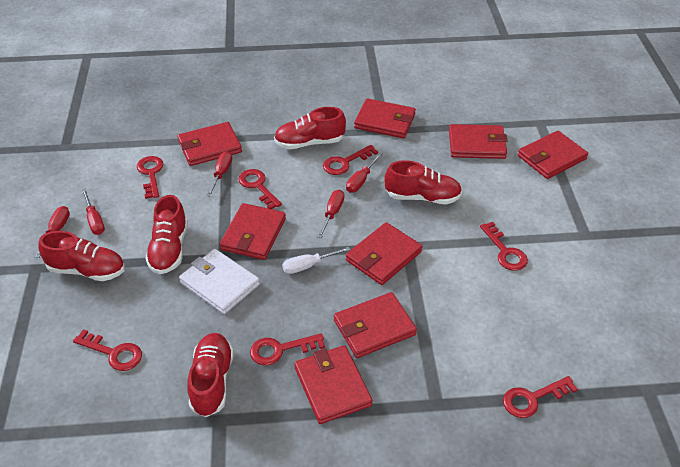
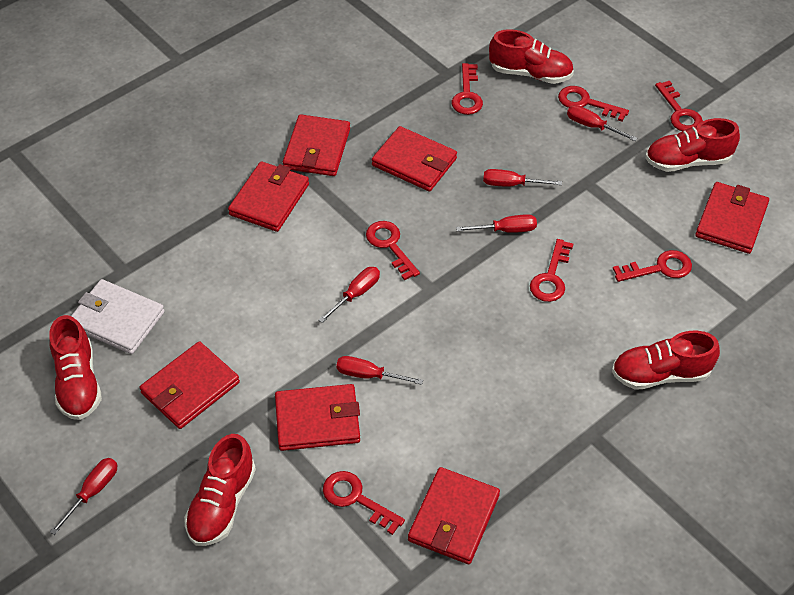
red screwdriver: 5 -> 6
red wallet: 8 -> 7
white screwdriver: 1 -> 0

